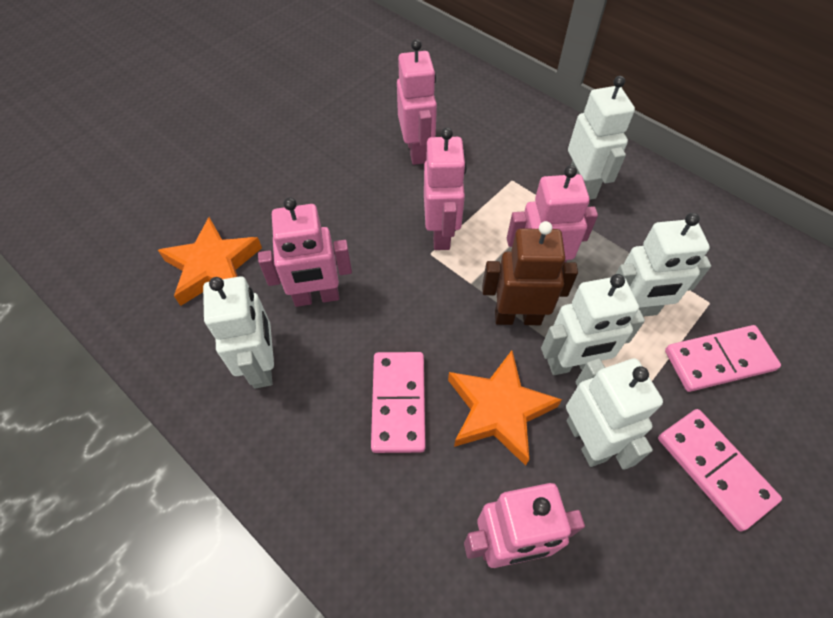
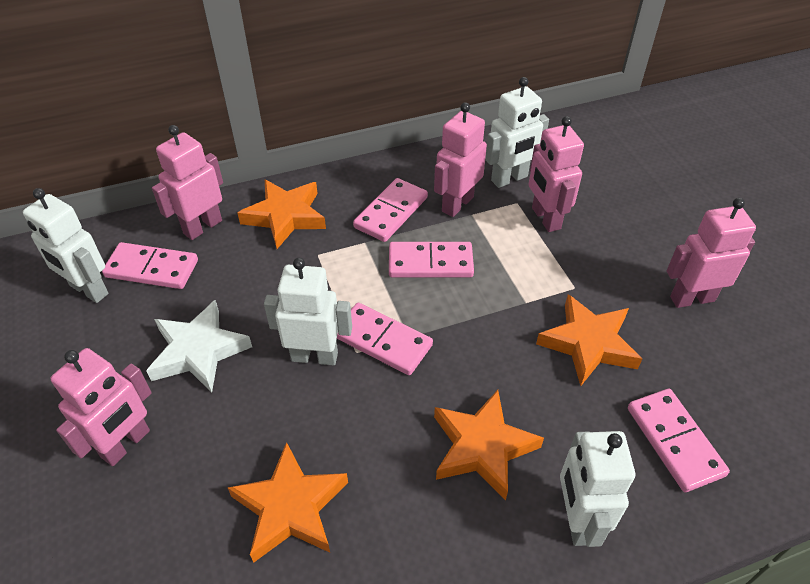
brown robot: 1 -> 0
orange star: 2 -> 4
pink domino: 3 -> 5
white robot: 5 -> 4
white star: 0 -> 1

